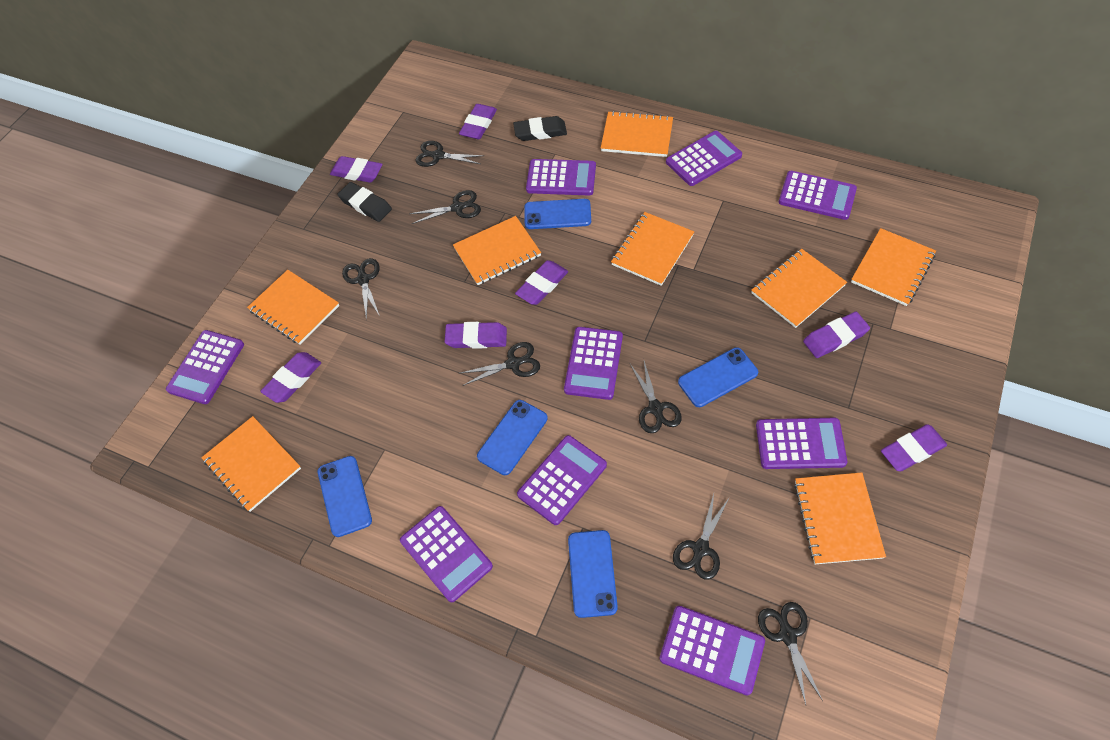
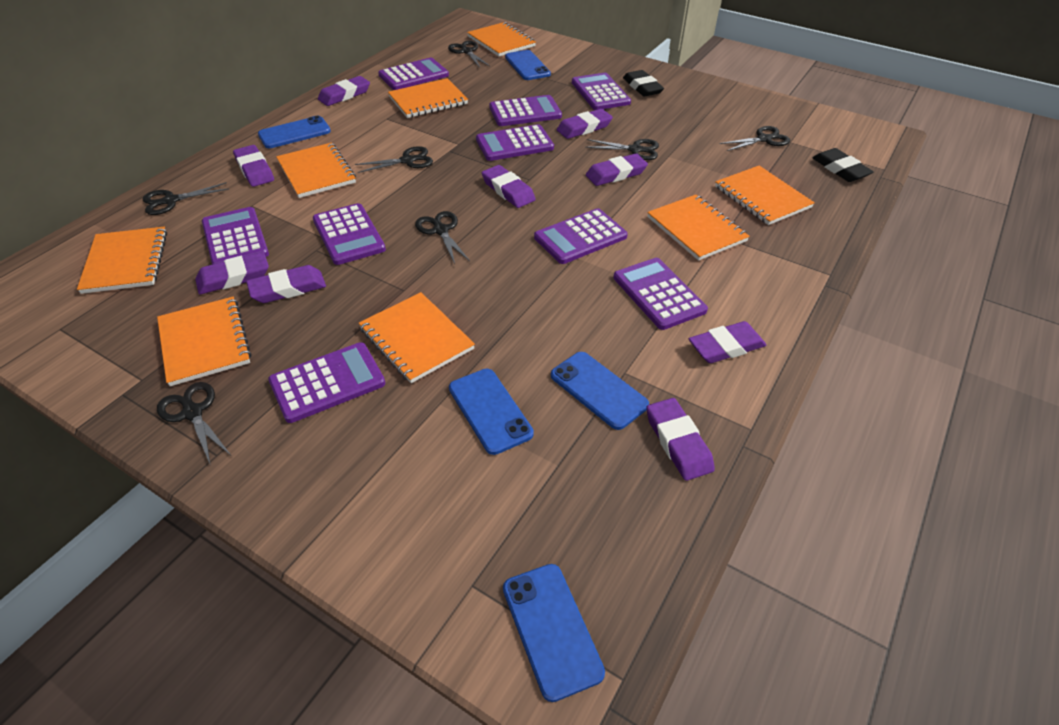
purple eraser: 7 -> 9

